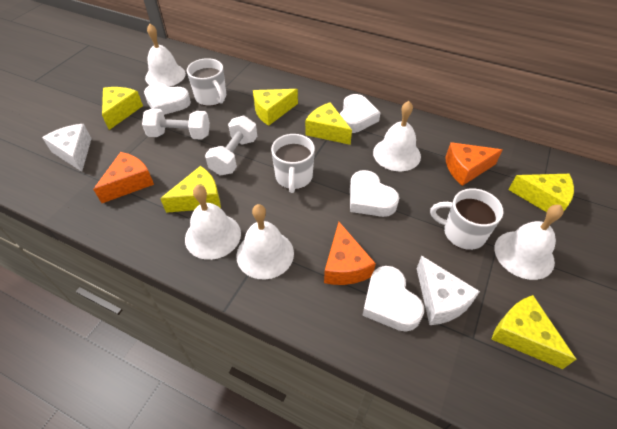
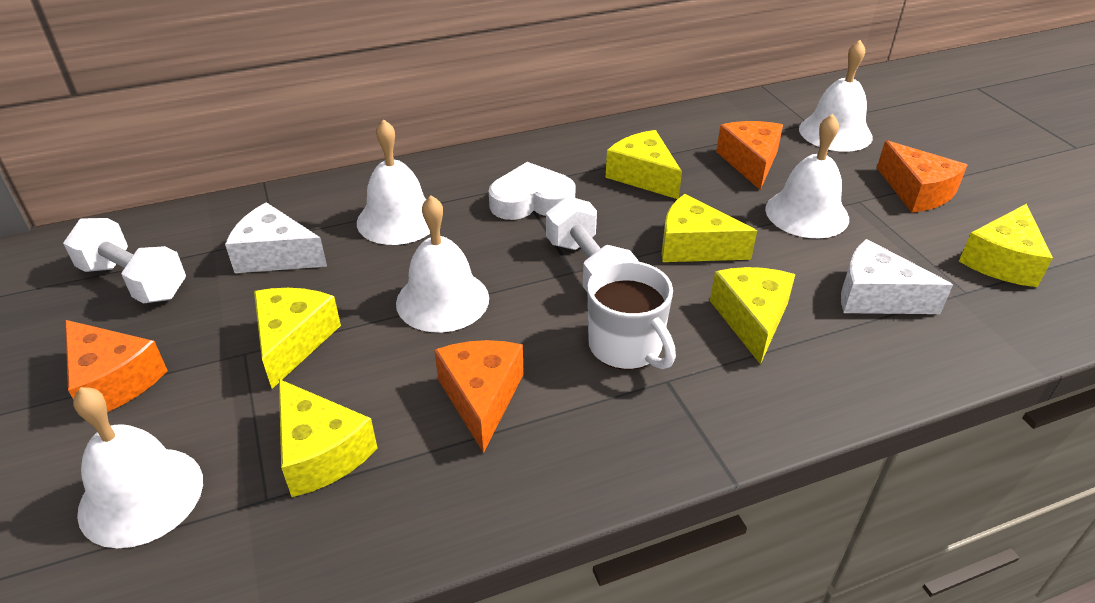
orange cheese: 3 -> 4
white heart: 4 -> 1
white mug: 3 -> 1

